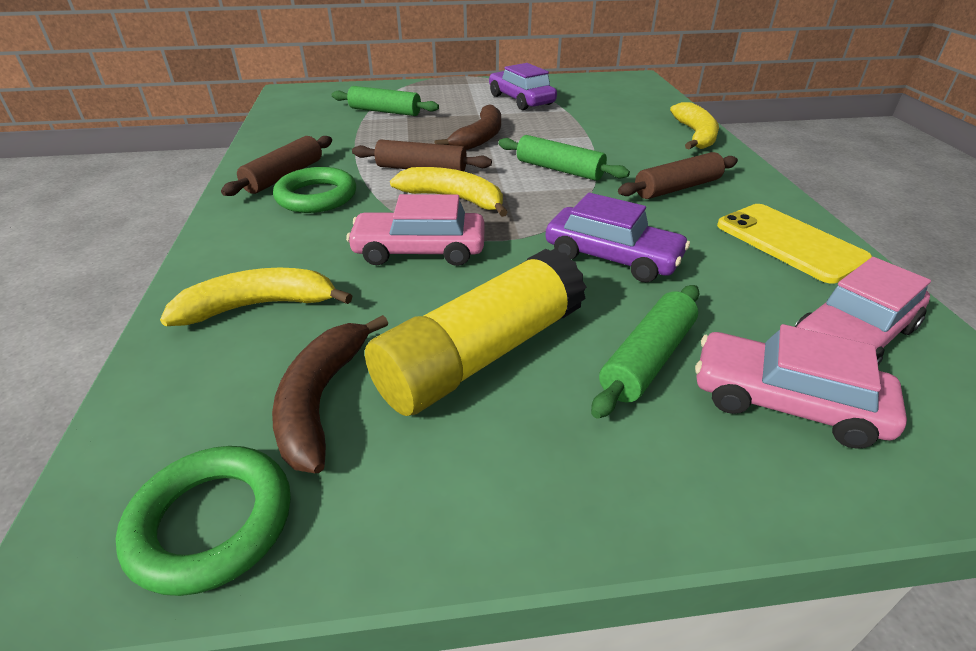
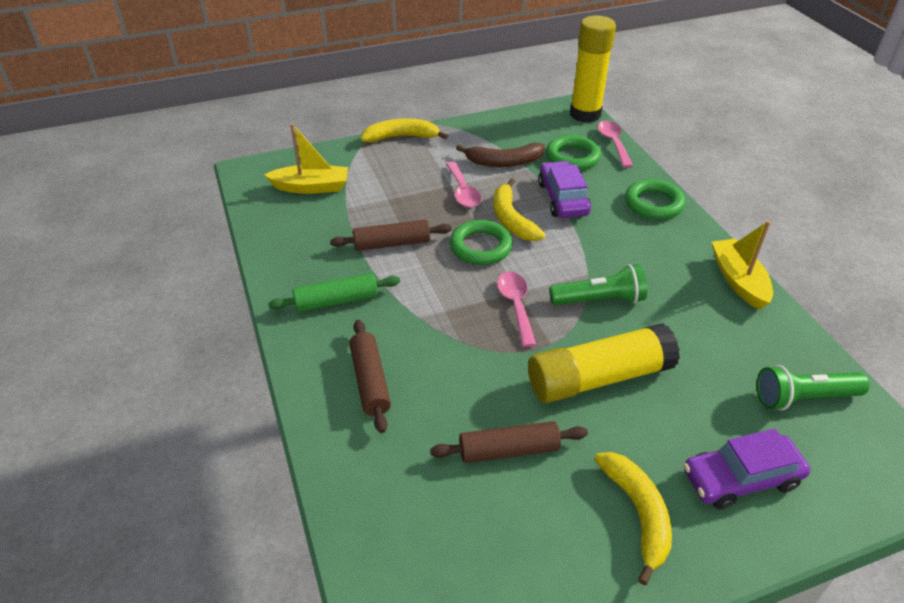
brown banana: 2 -> 1
green flashlight: 0 -> 2
green ring: 2 -> 3
green rolling pin: 3 -> 1
pink car: 3 -> 0
pink spoon: 0 -> 3
yellow boat: 0 -> 2
yellow glue stick: 1 -> 2
yellow phone: 1 -> 0

